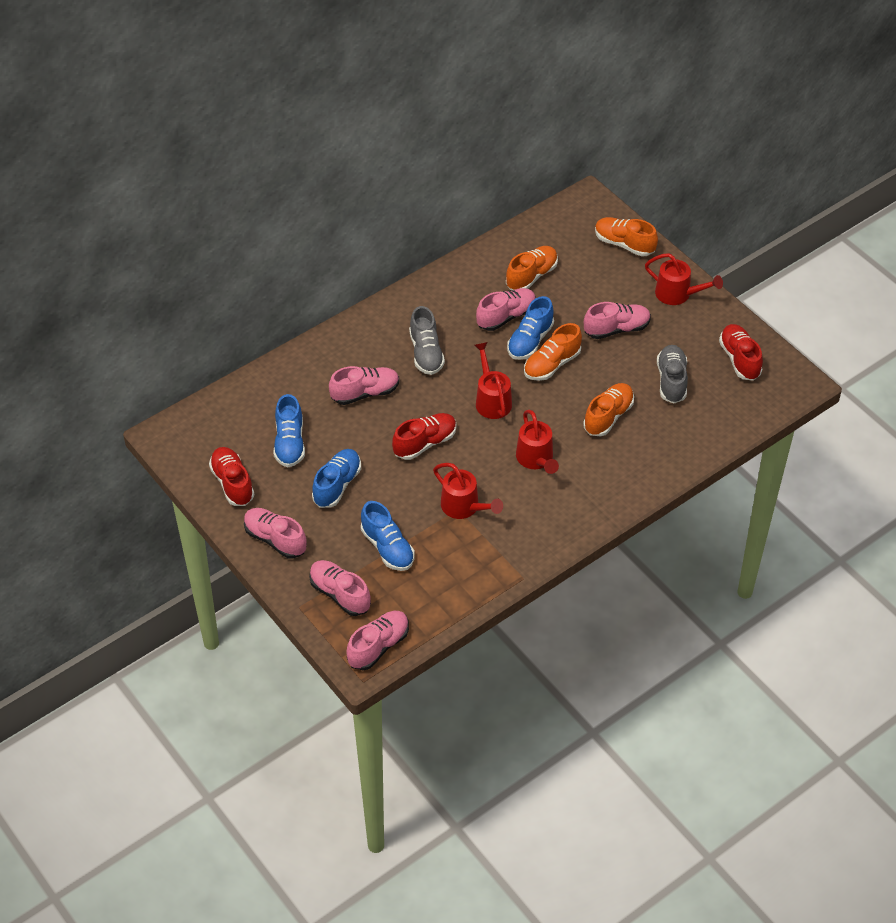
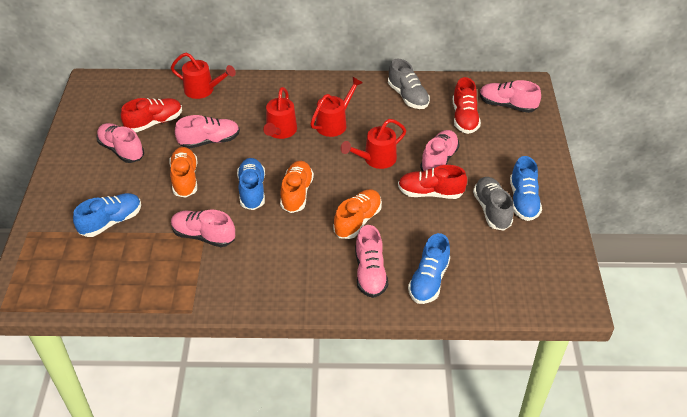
orange shoe: 4 -> 3

